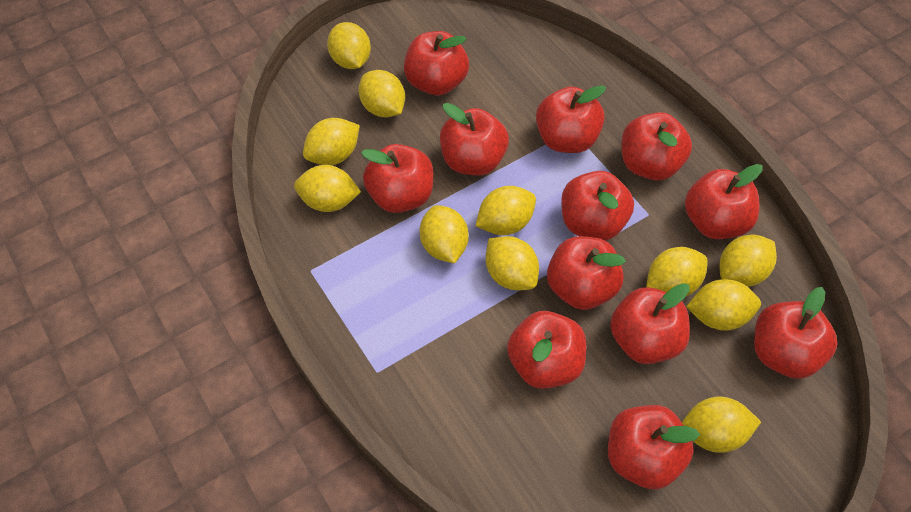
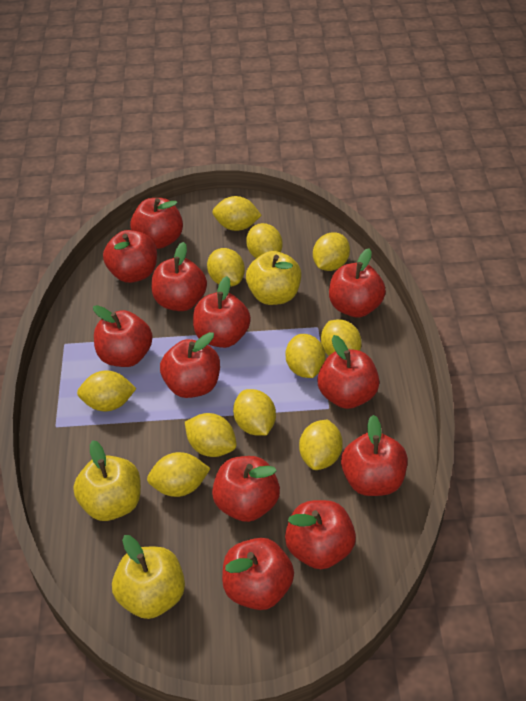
yellow apple: 0 -> 3

